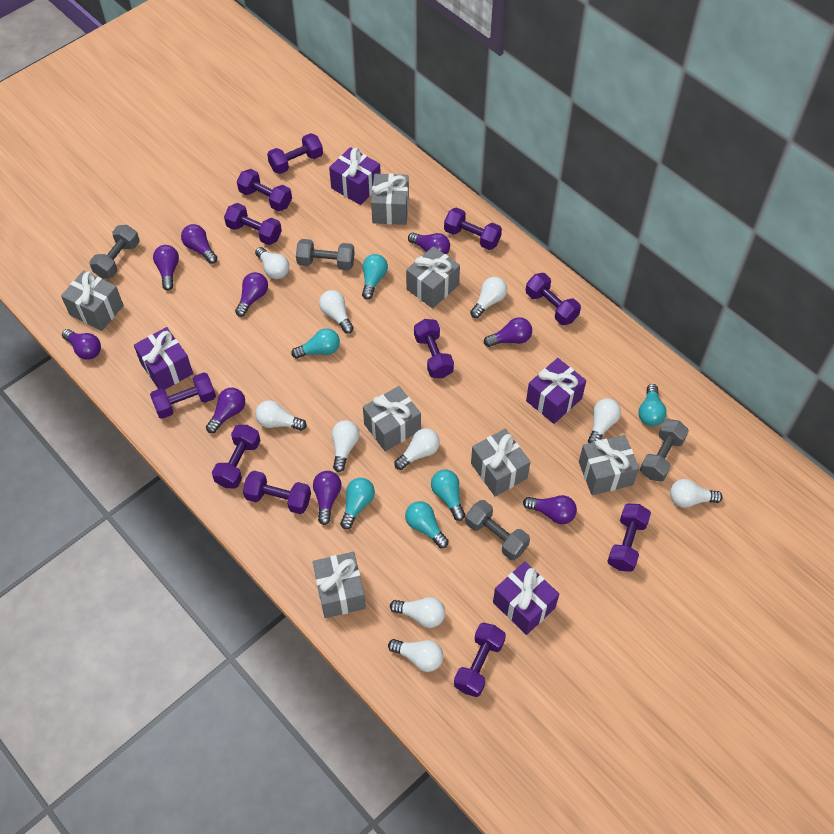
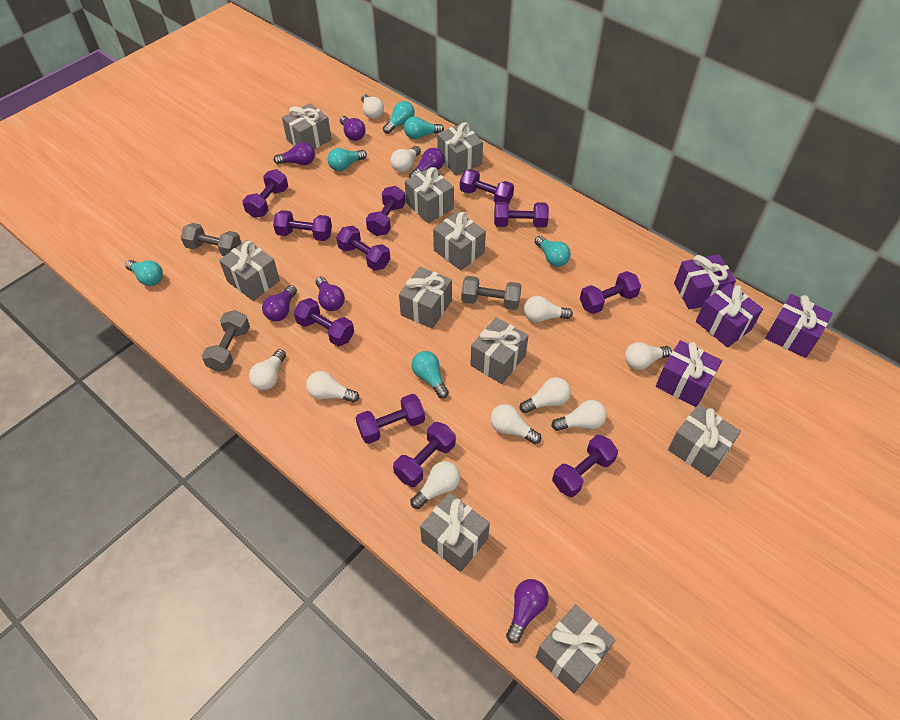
grey dumbbell: 4 -> 3
grey gift: 7 -> 10
purple light bulb: 9 -> 6

